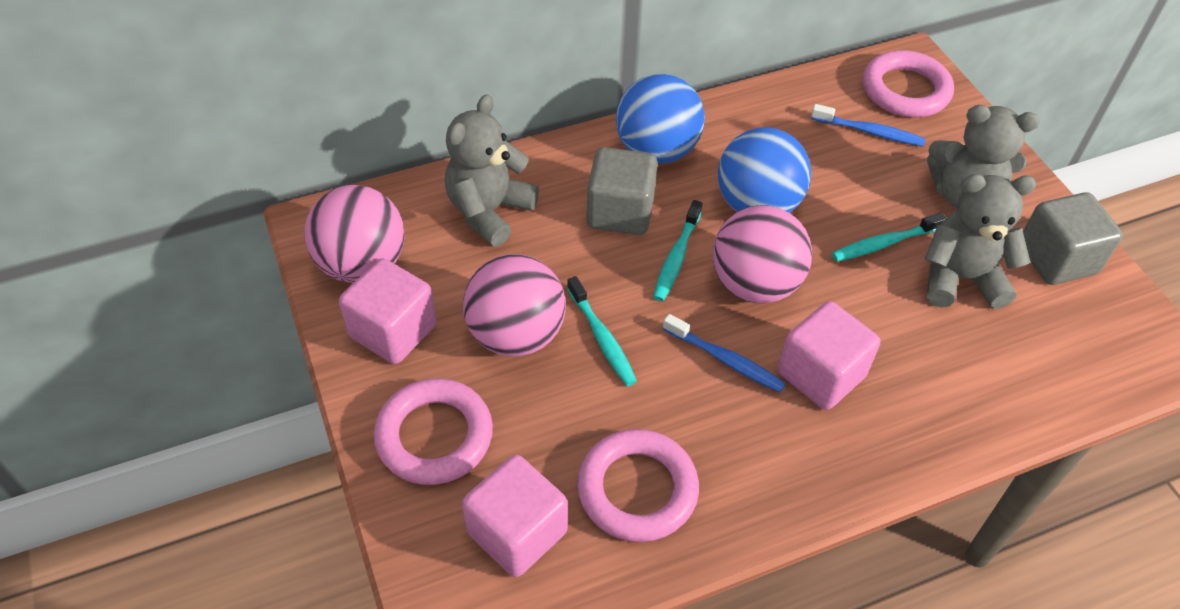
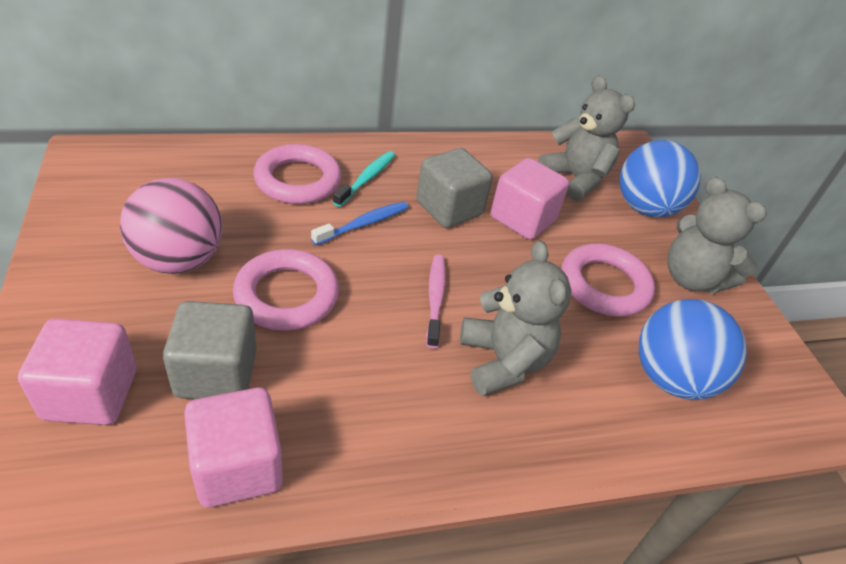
blue toothbrush: 2 -> 1
pink ball: 3 -> 1
pink toothbrush: 0 -> 1
turquoise toothbrush: 3 -> 1

